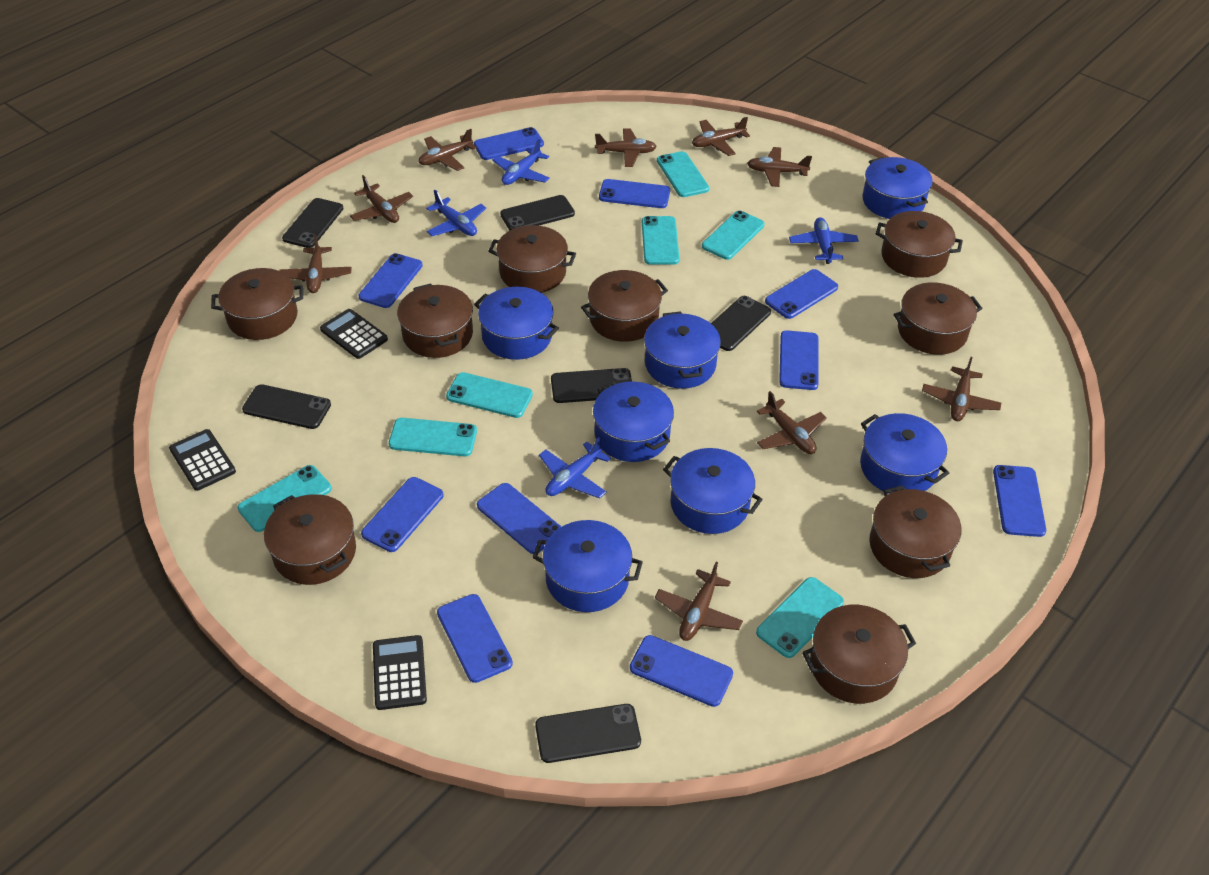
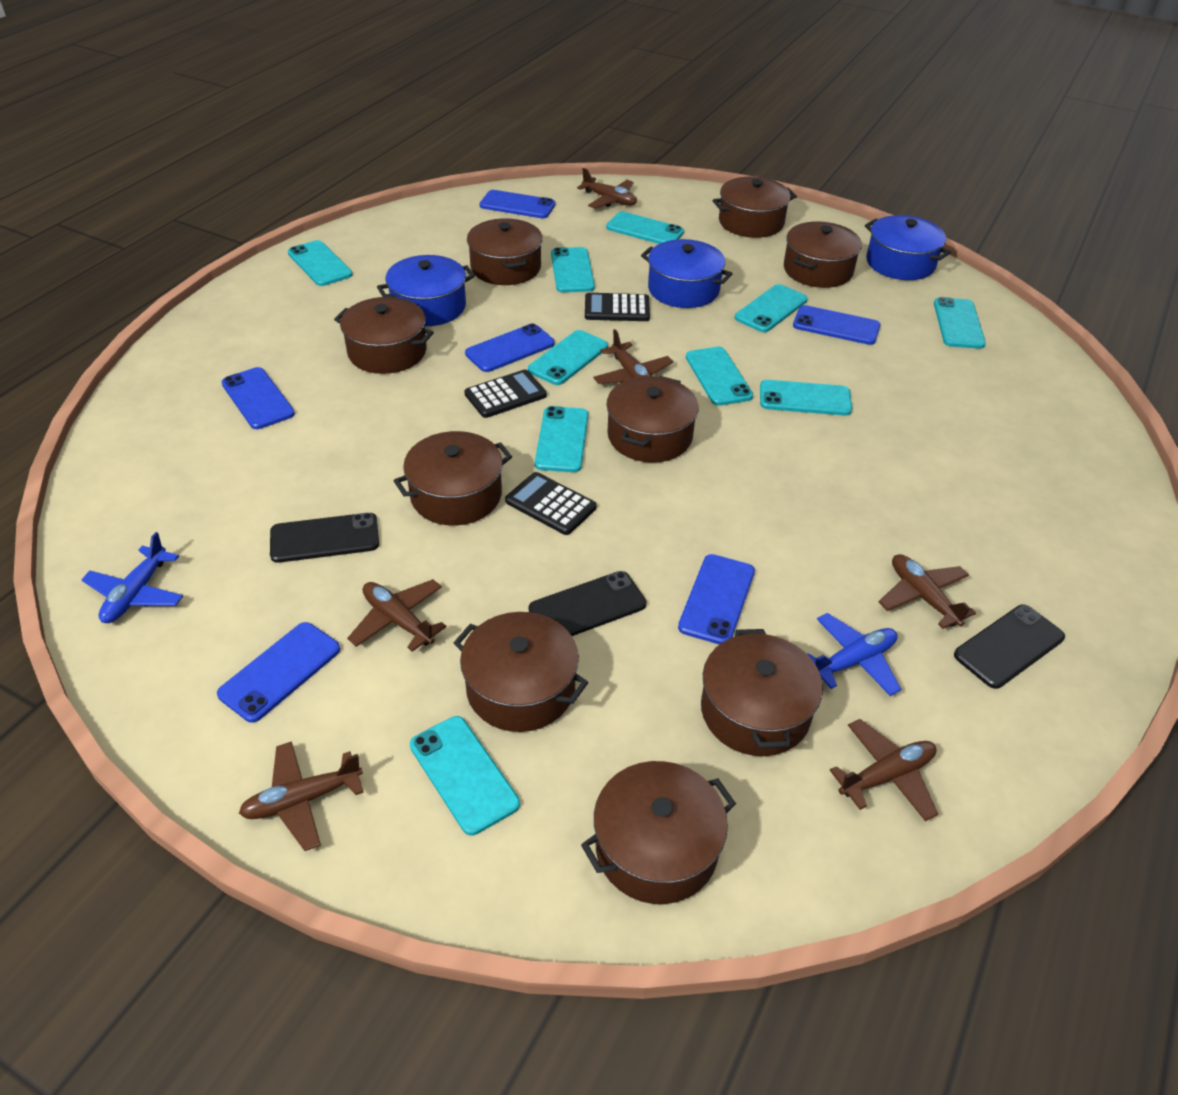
black phone: 6 -> 3
blue phone: 10 -> 6
blue plane: 4 -> 2
blue pot: 7 -> 3
brown plane: 9 -> 6
turquoise phone: 7 -> 10

